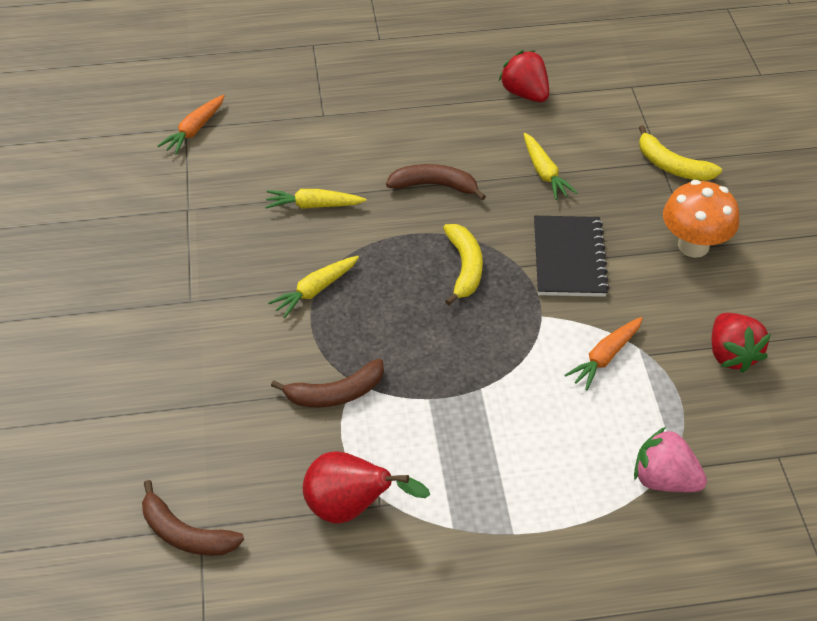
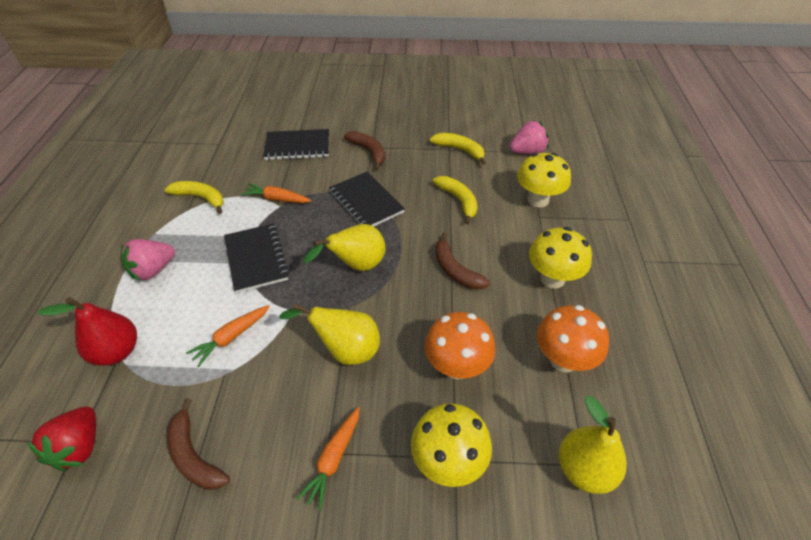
black notebook: 1 -> 3
orange carrot: 2 -> 3
orange mushroom: 1 -> 2
pink strawberry: 1 -> 2
red strawberry: 2 -> 1
yellow banana: 2 -> 3
yellow carrot: 3 -> 0
yellow mushroom: 0 -> 3
yellow pear: 0 -> 3

